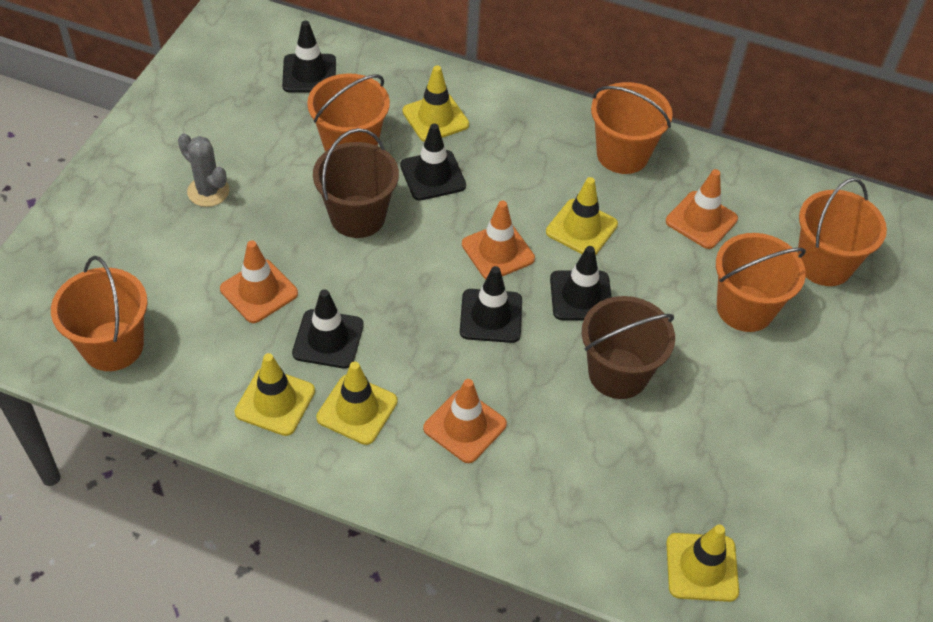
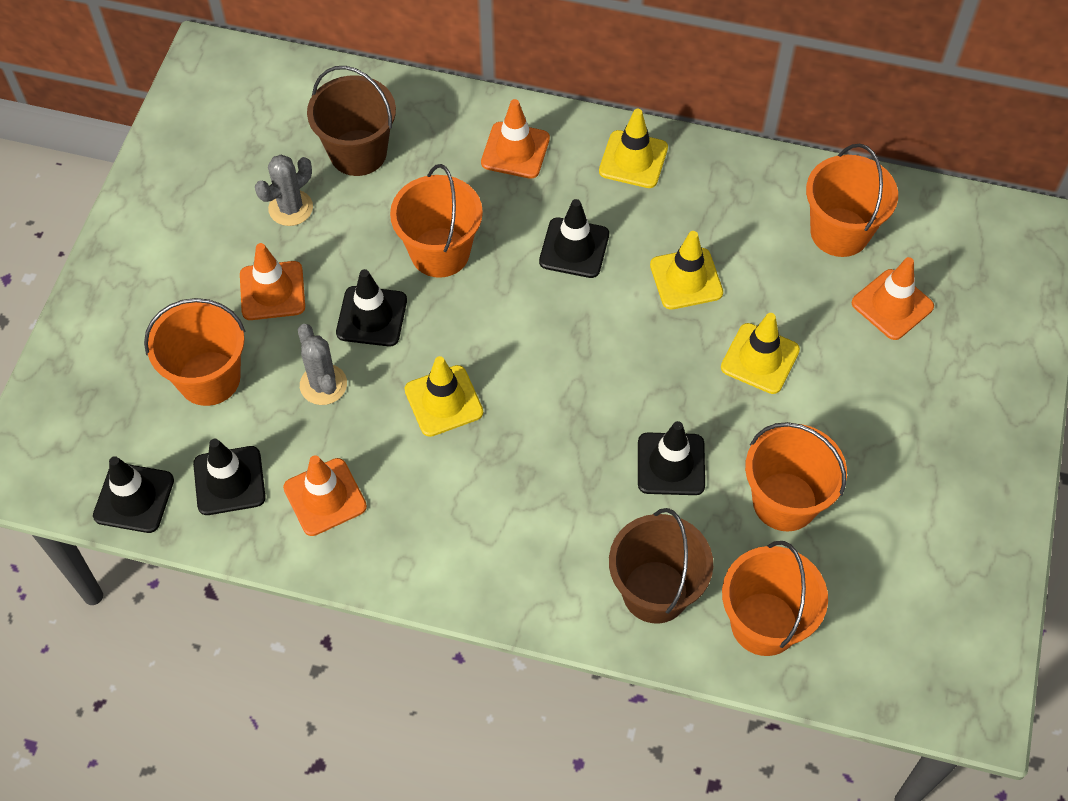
grey cactus: 1 -> 2
yellow traffic cone: 5 -> 4

